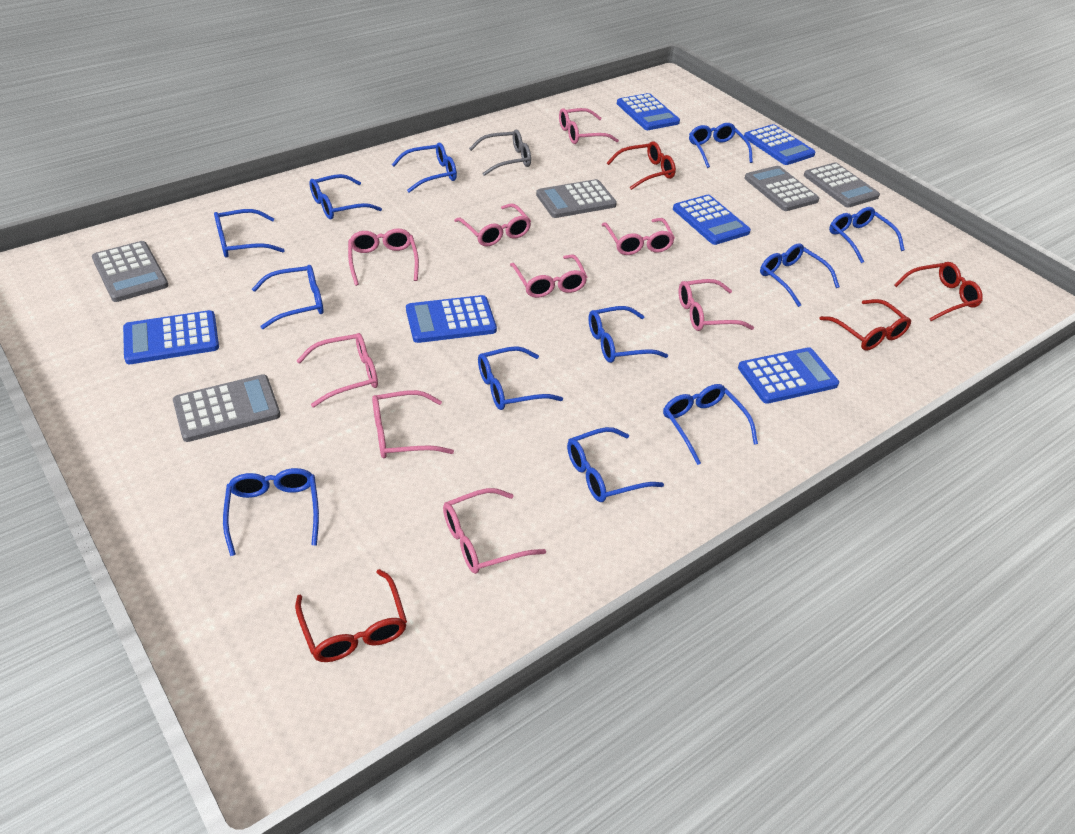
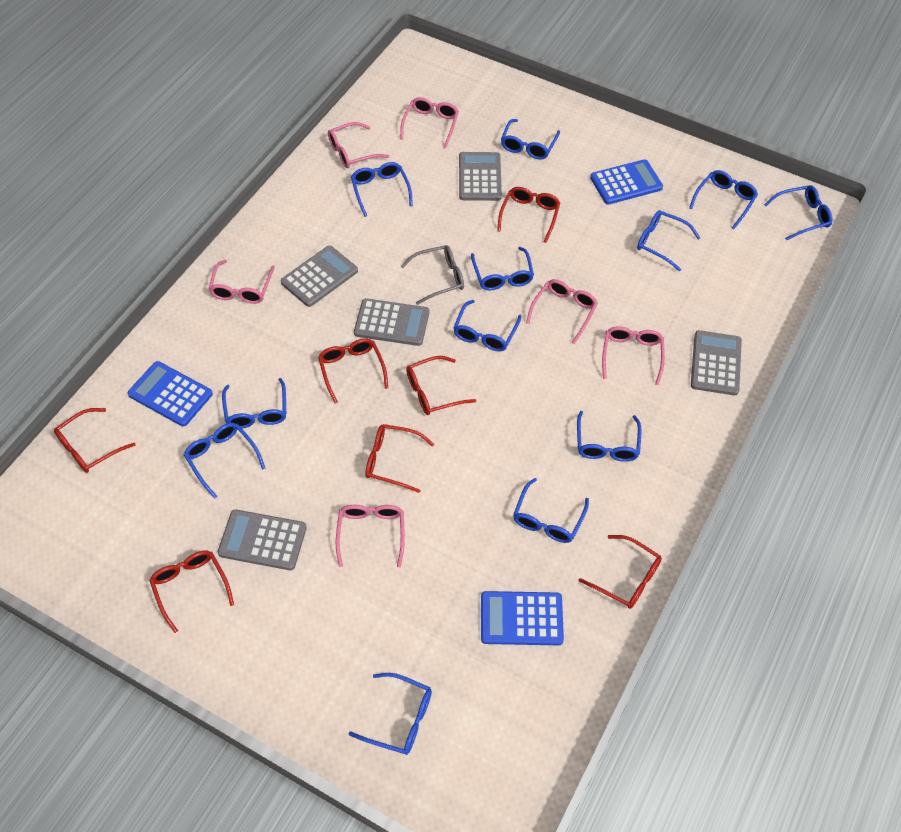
blue calculator: 6 -> 3
pink glasses: 9 -> 6
red glasses: 4 -> 7

